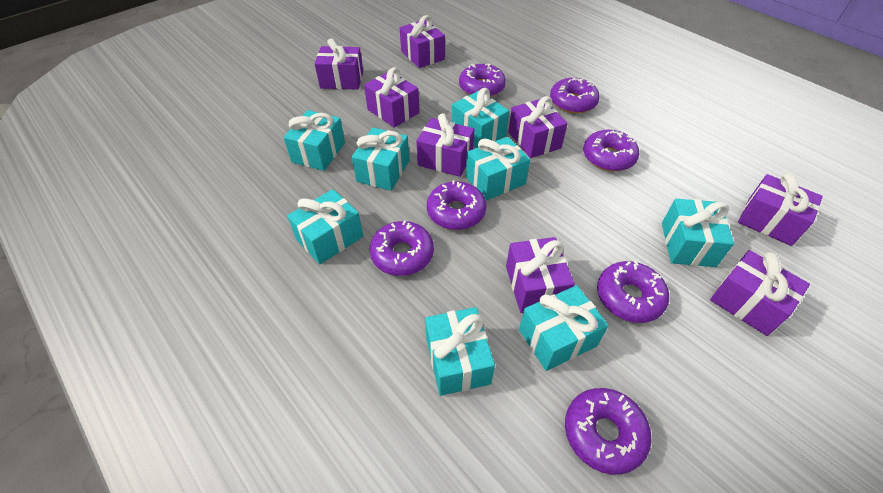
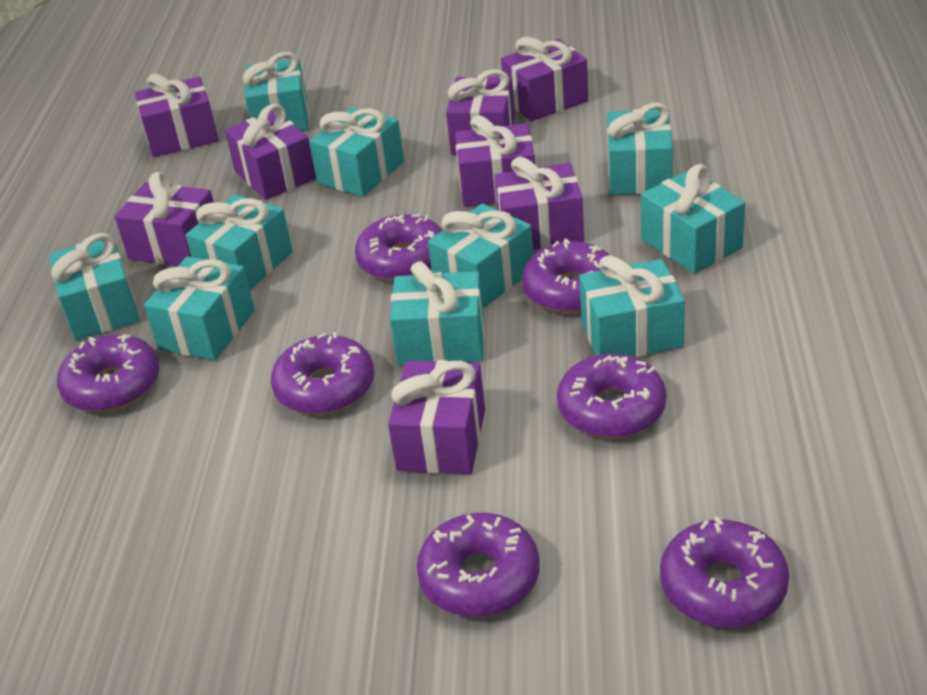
turquoise gift: 8 -> 10

